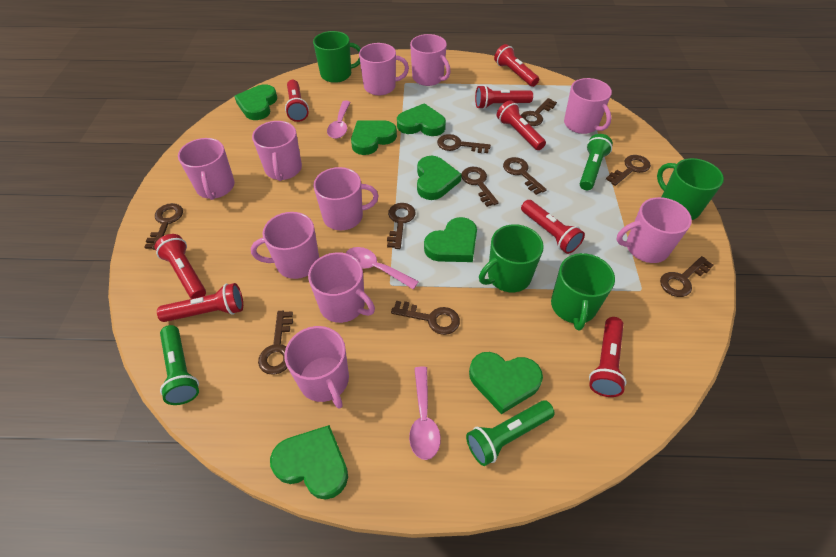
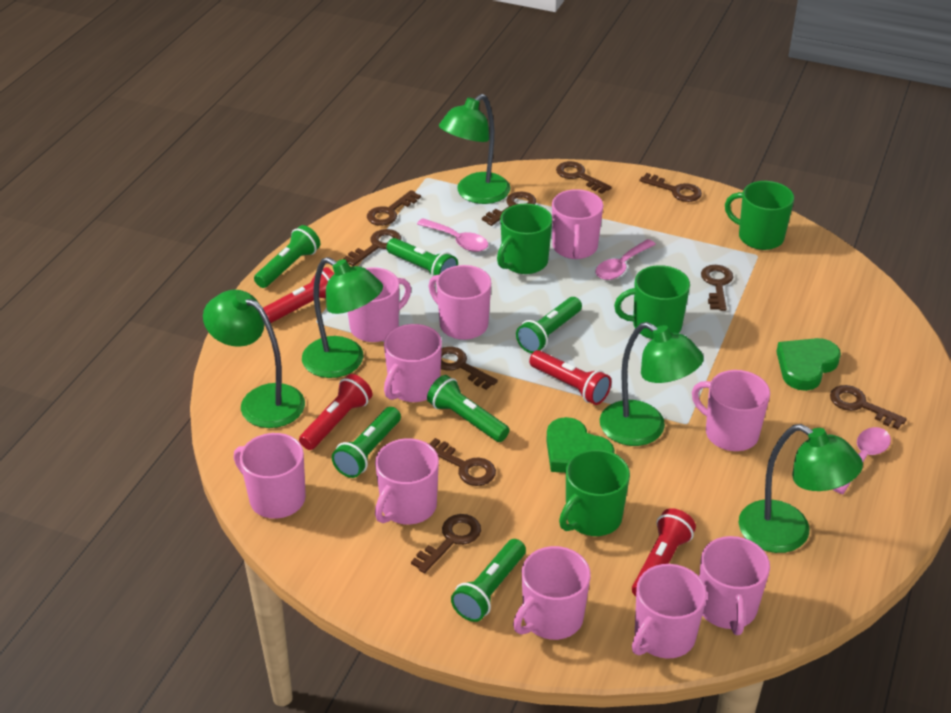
green flashlight: 3 -> 6
green heart: 7 -> 2
green lamp: 0 -> 5
red flashlight: 8 -> 4

